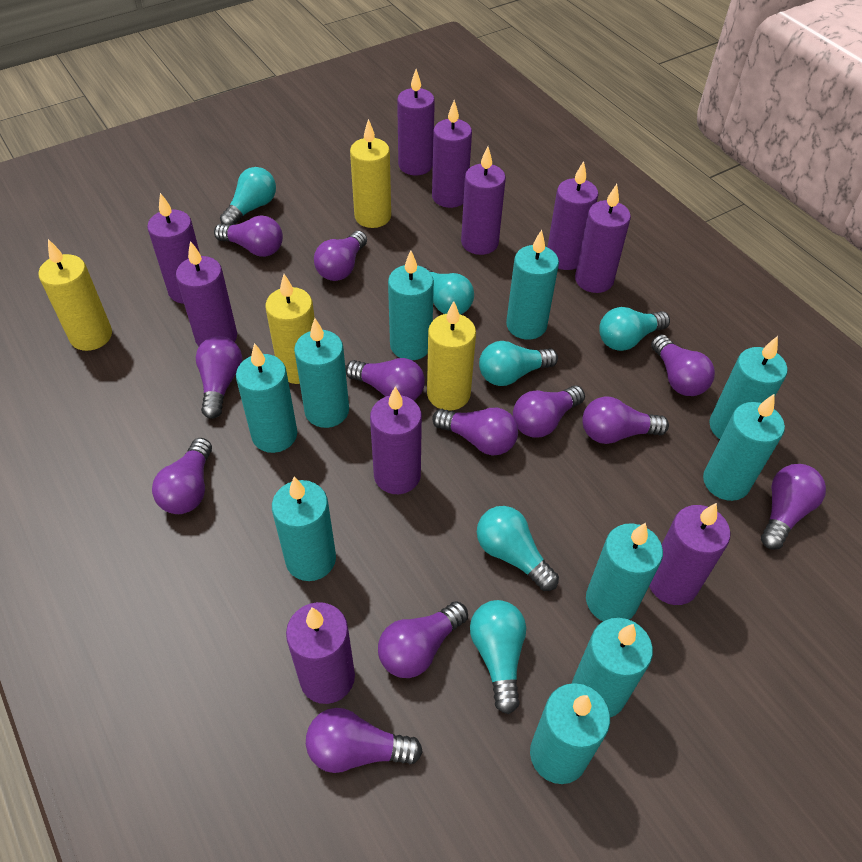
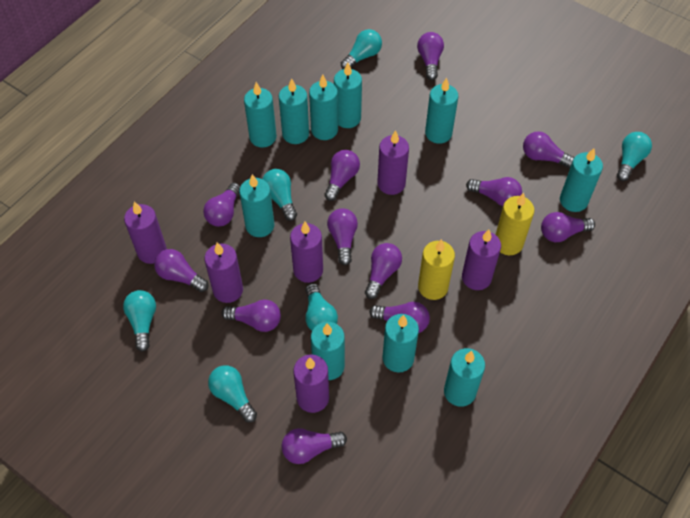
purple candle: 10 -> 6
yellow candle: 4 -> 2

